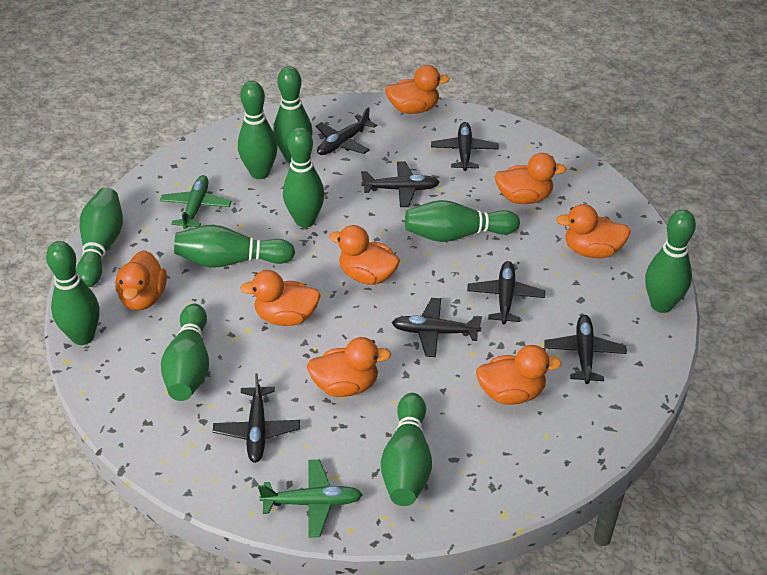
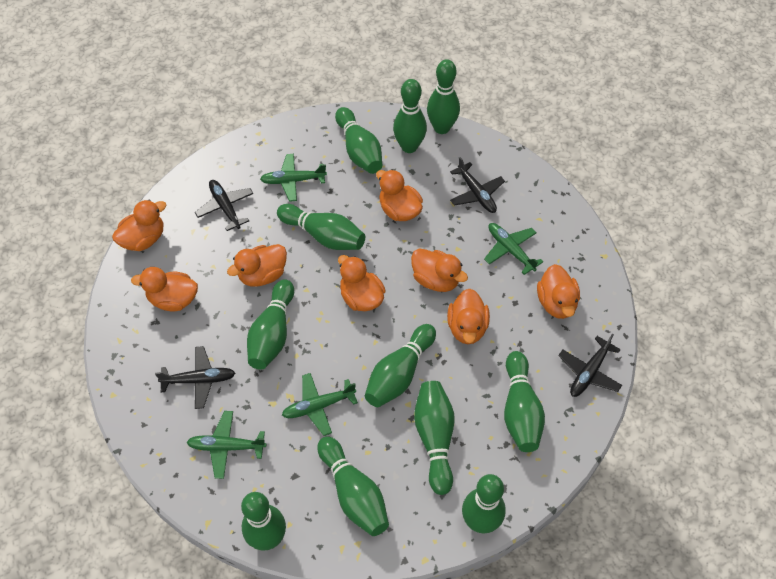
black plane: 7 -> 4
green bowling pin: 10 -> 11
green plane: 2 -> 4

